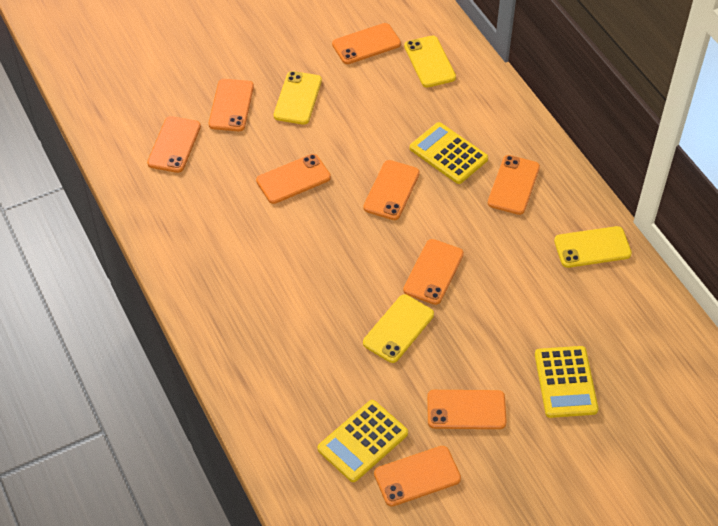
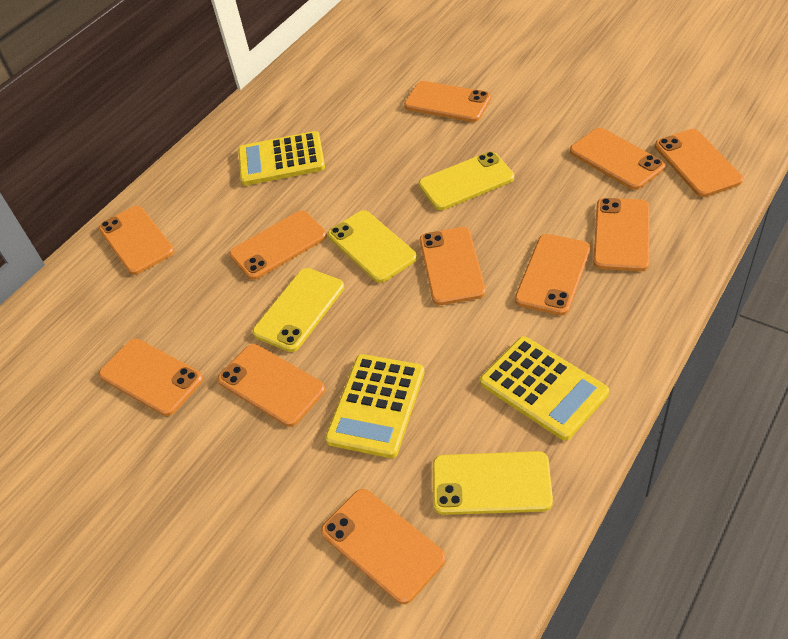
orange phone: 9 -> 11

